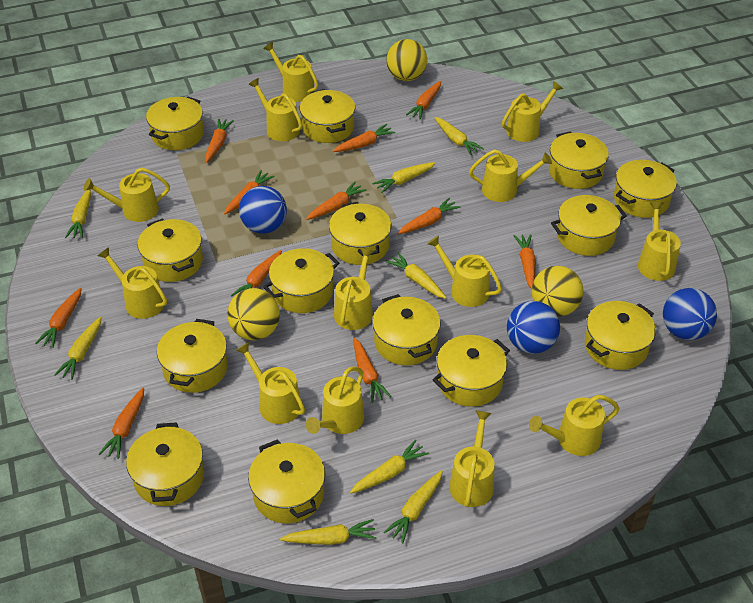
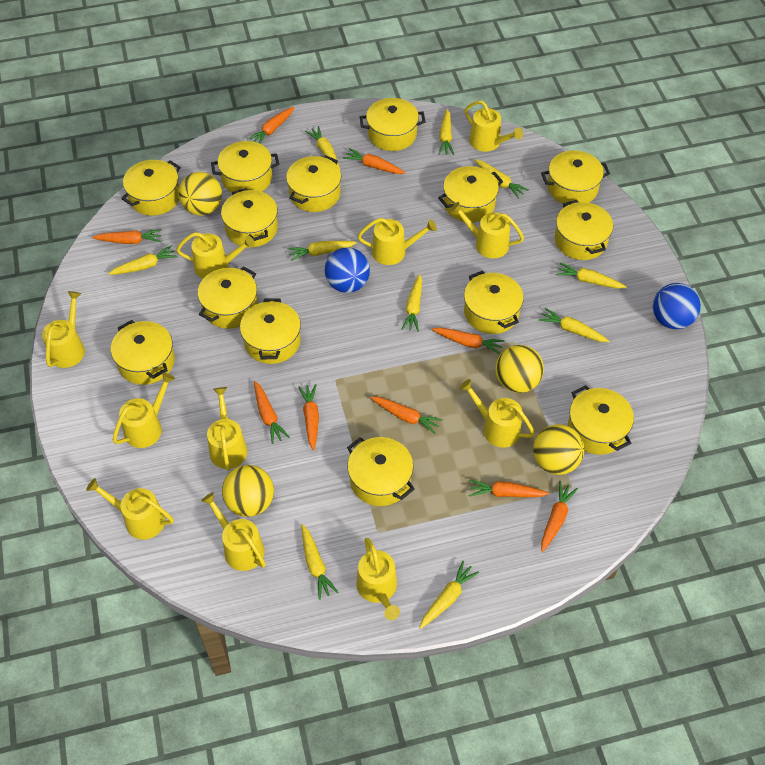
blue ball: 3 -> 2
orange carrot: 11 -> 9
yellow ball: 3 -> 4
yellow carrot: 8 -> 10
yellow watering can: 13 -> 11

